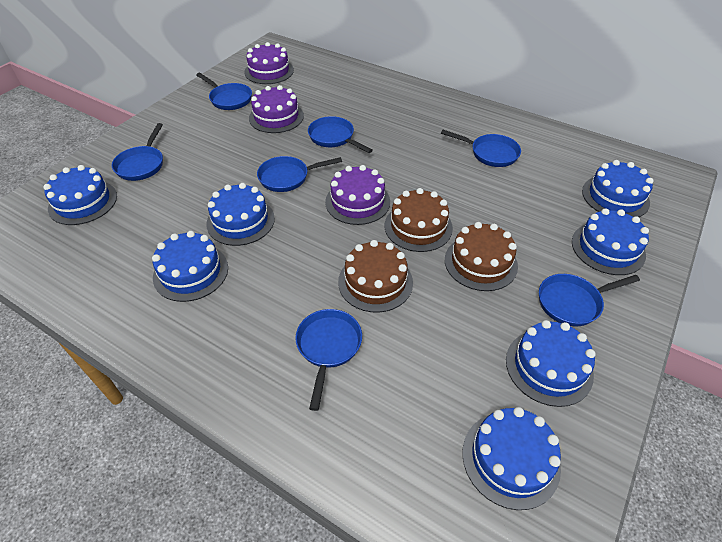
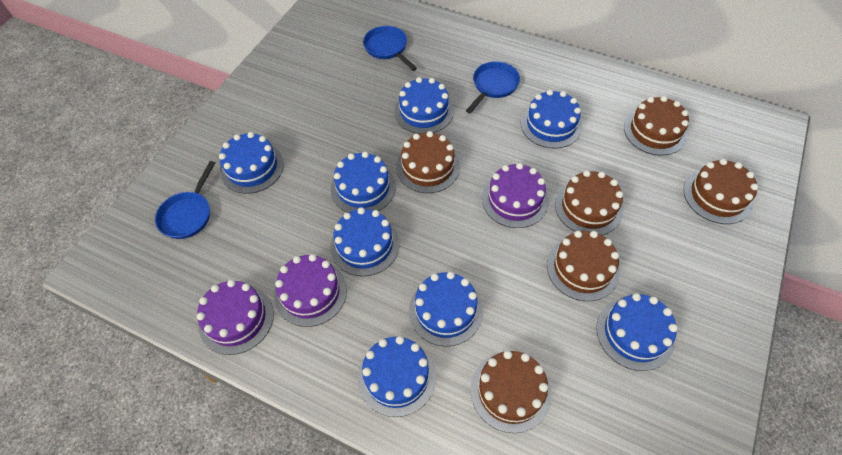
blue cake: 7 -> 8
blue pan: 7 -> 3
brown cake: 3 -> 6

